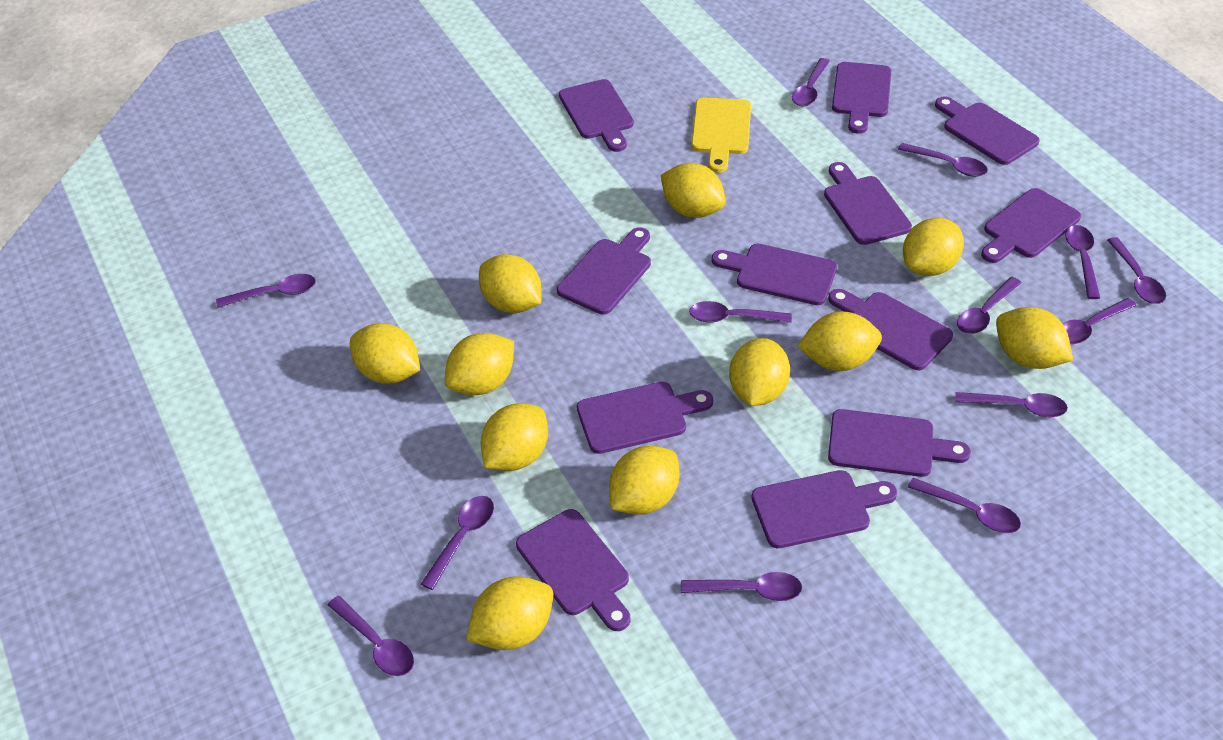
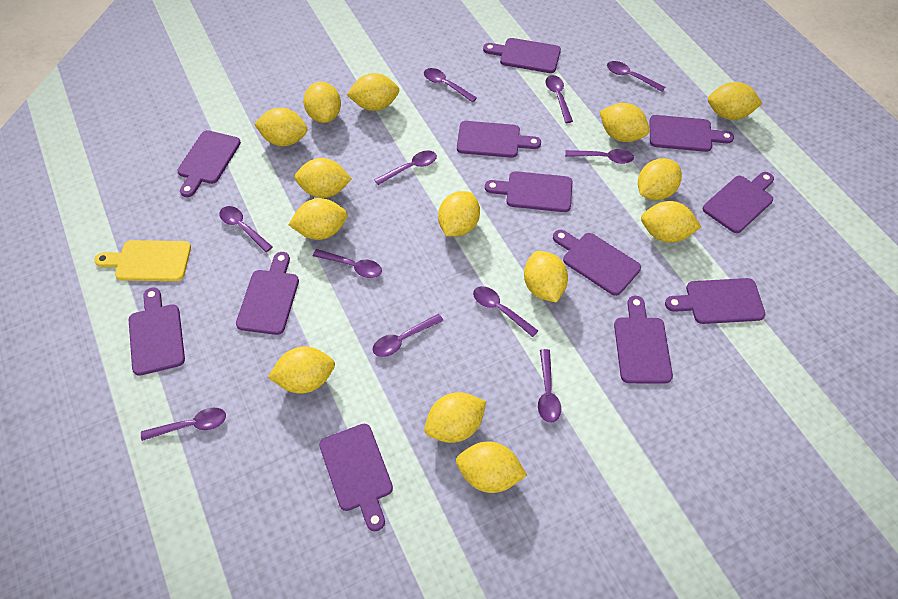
purple spoon: 13 -> 11
yellow lemon: 11 -> 14

